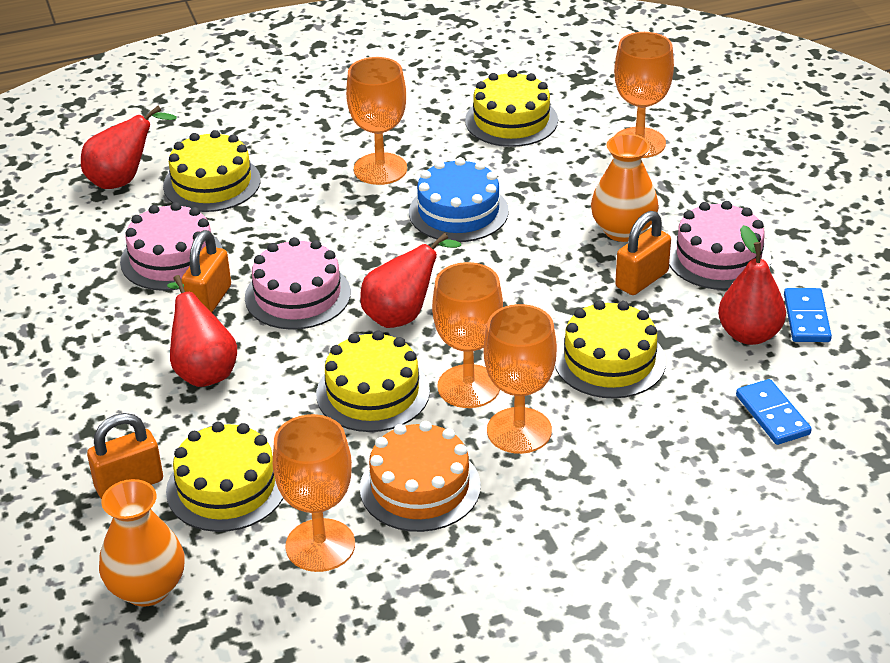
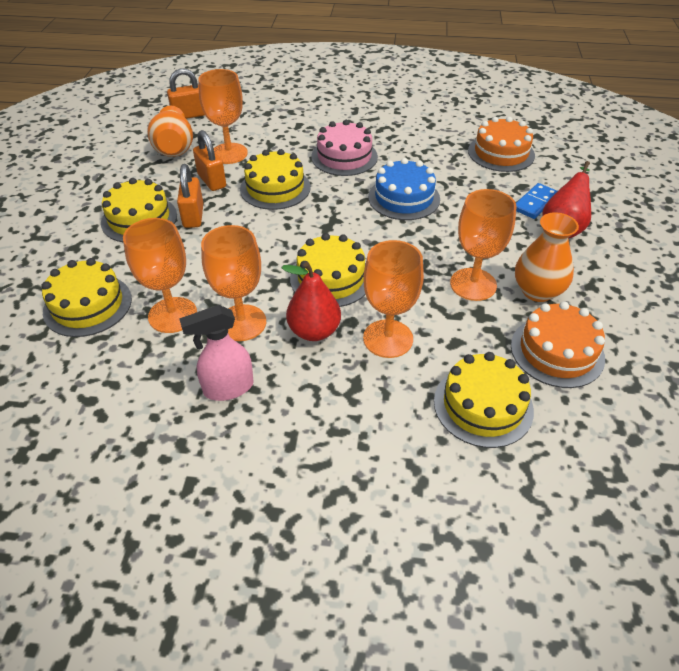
blue domino: 2 -> 1
orange cake: 1 -> 2
pink cake: 3 -> 1
pink spray bottle: 0 -> 1
red pear: 4 -> 2

